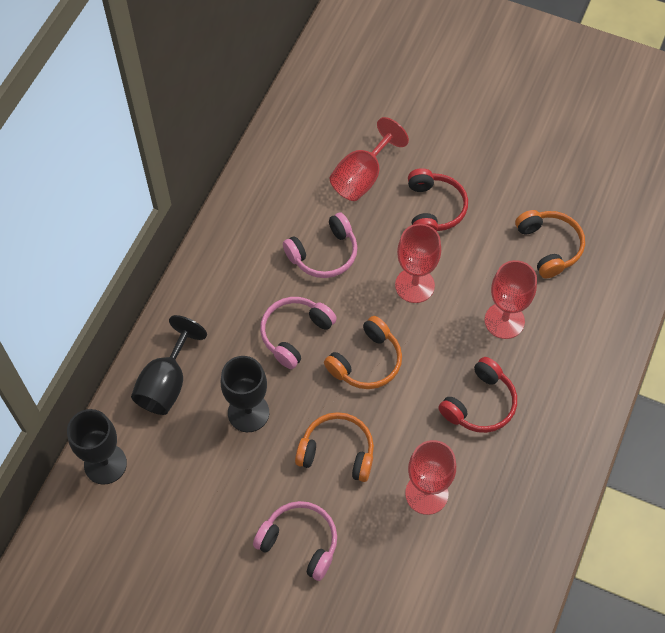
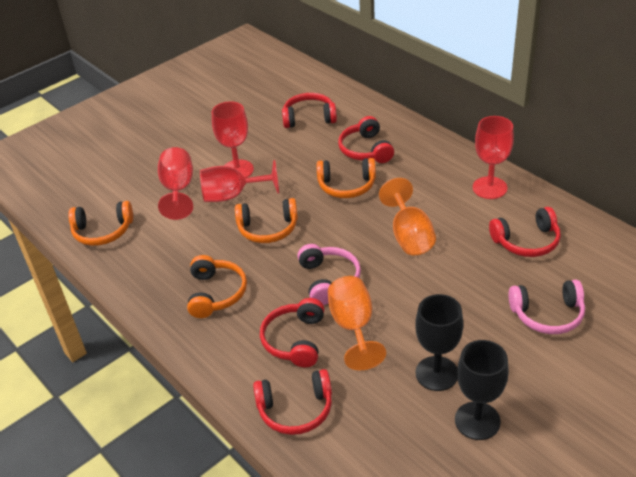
black goblet: 3 -> 2
orange goblet: 0 -> 2
orange headphones: 3 -> 4
pink headphones: 3 -> 2
red headphones: 2 -> 5

